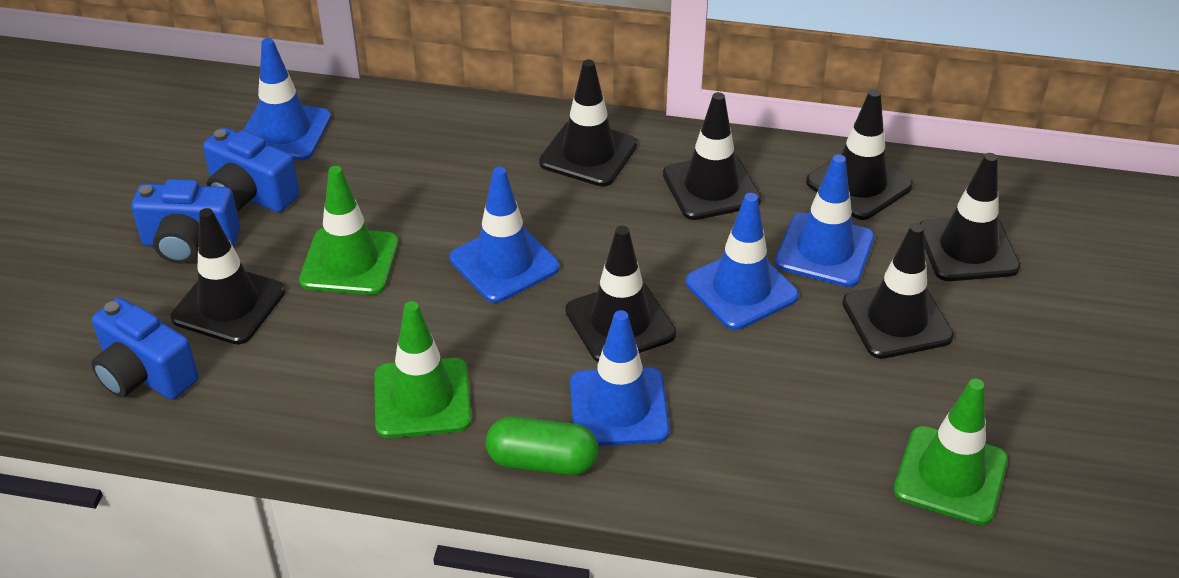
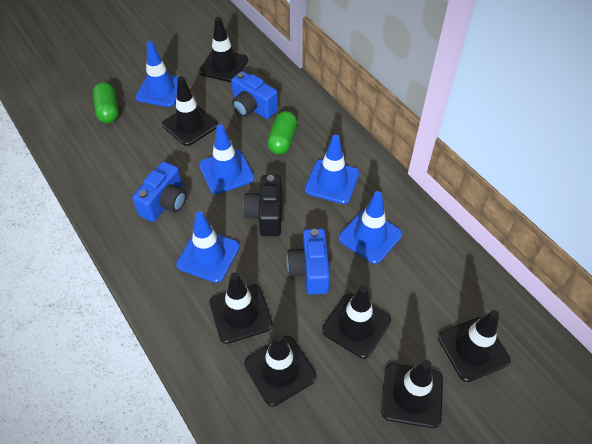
black camera: 0 -> 1
green capsule: 1 -> 2
green traffic cone: 3 -> 0

